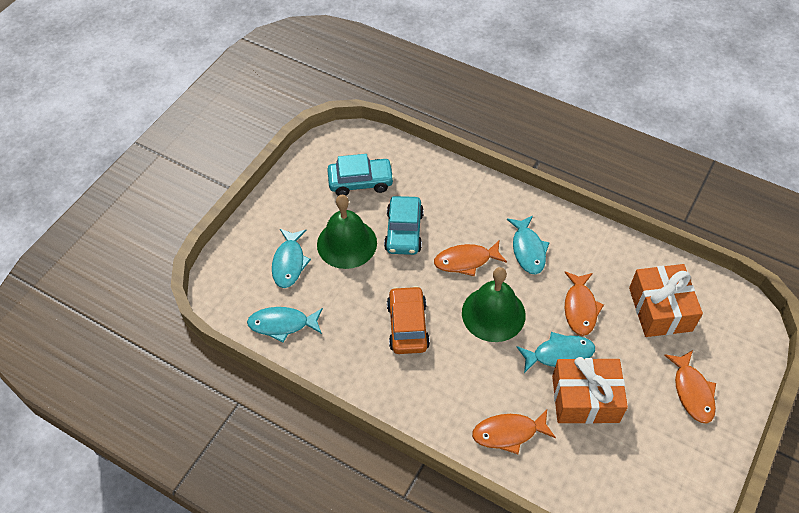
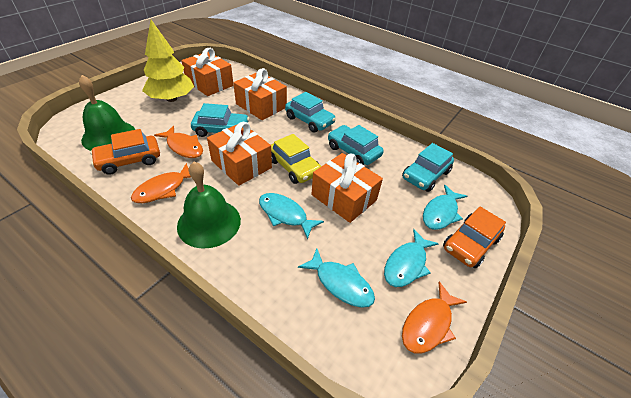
orange car: 1 -> 2
orange fish: 4 -> 3
orange gift: 2 -> 4
turquoise car: 2 -> 4
yellow car: 0 -> 1
yellow tree: 0 -> 1

